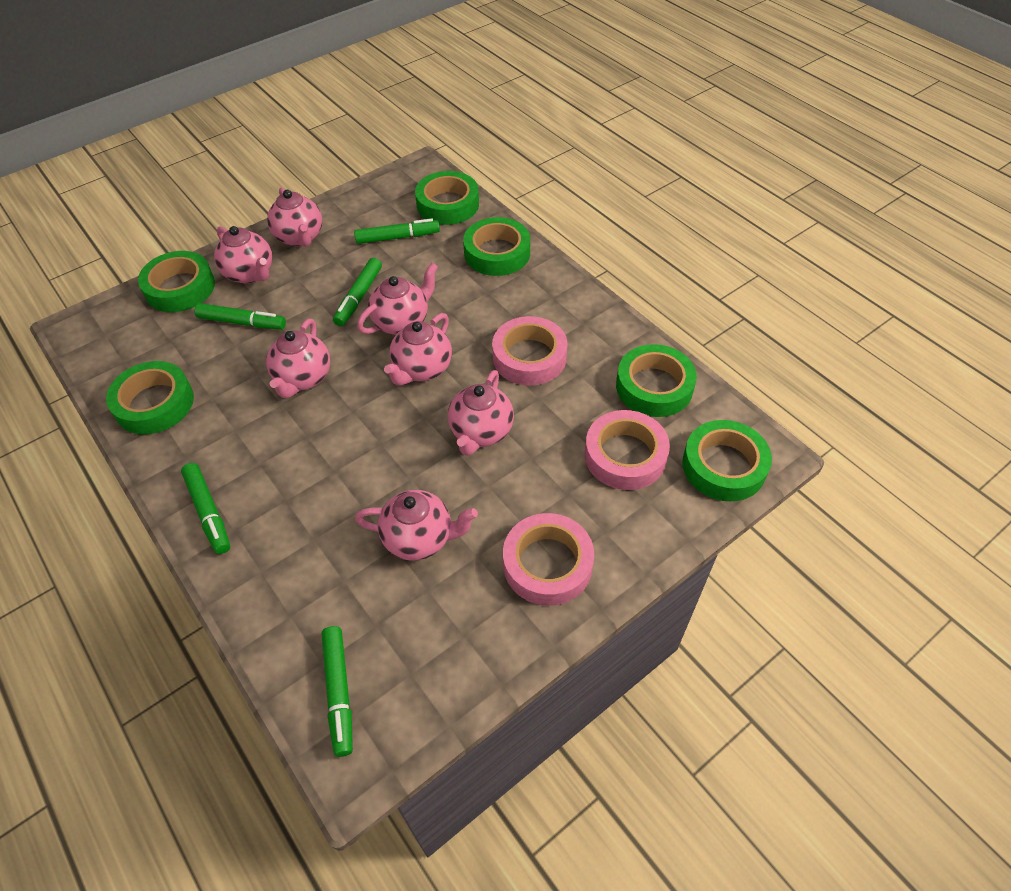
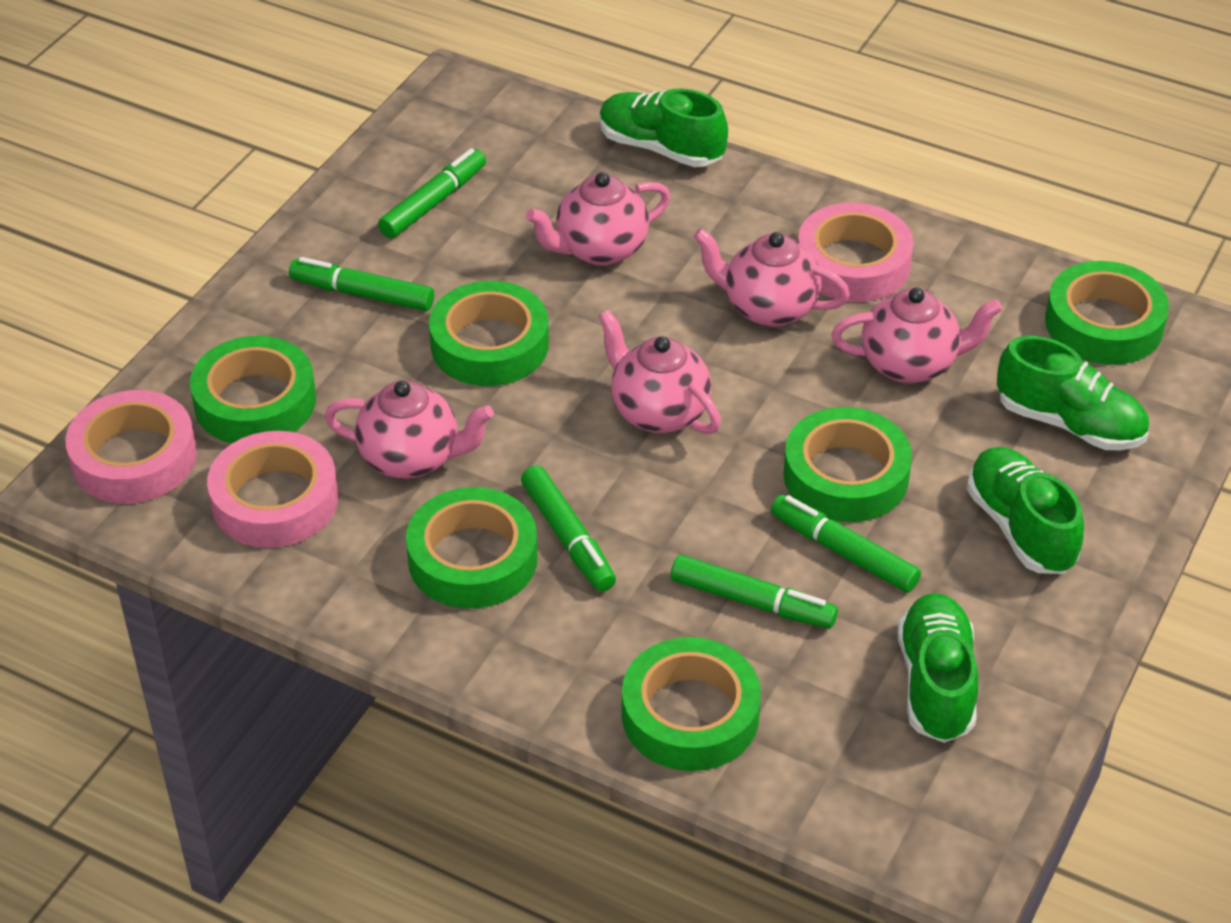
green shoe: 0 -> 4
pink teapot: 7 -> 5

